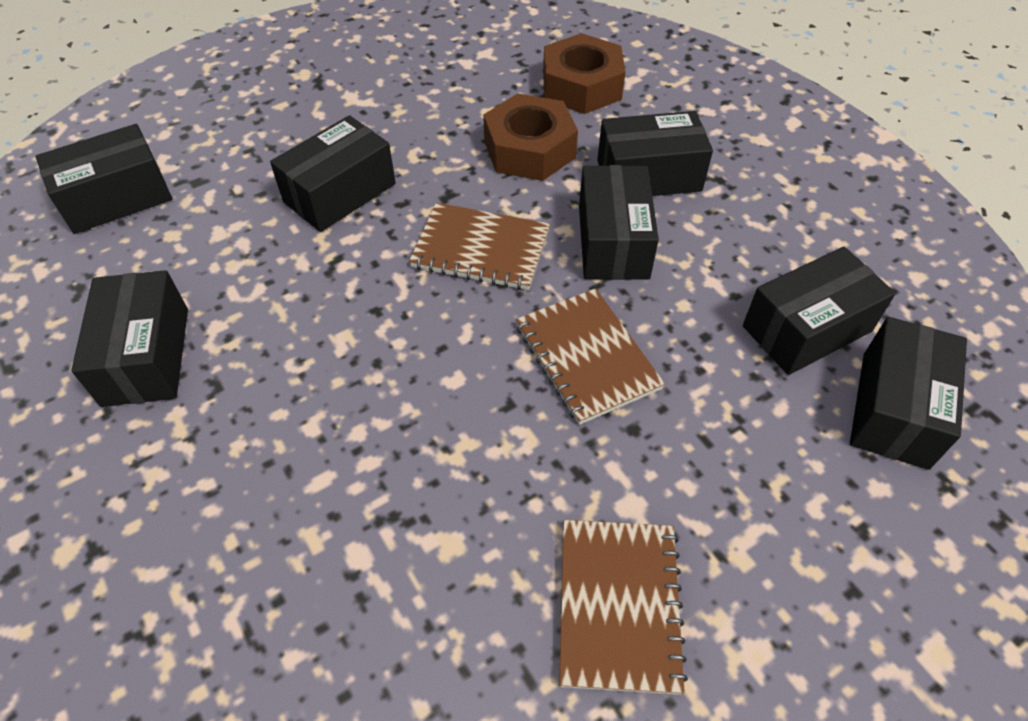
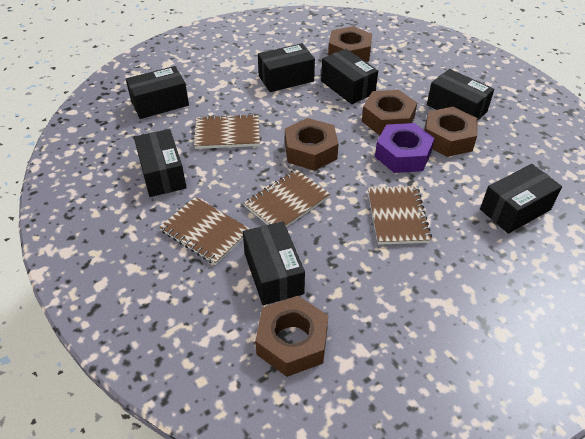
brown notebook: 3 -> 4
brown nut: 2 -> 5
purple nut: 0 -> 1

